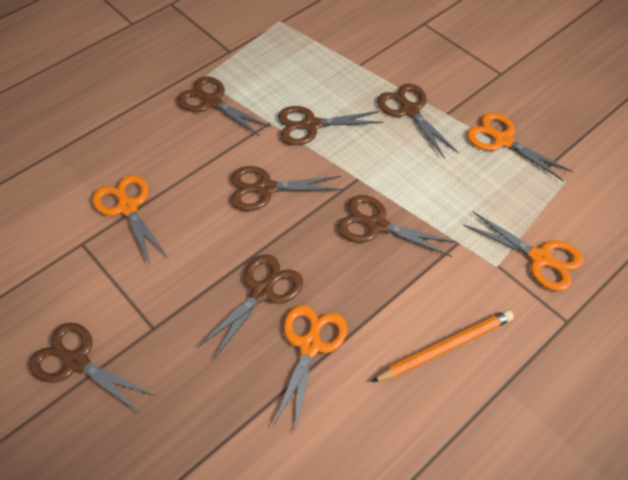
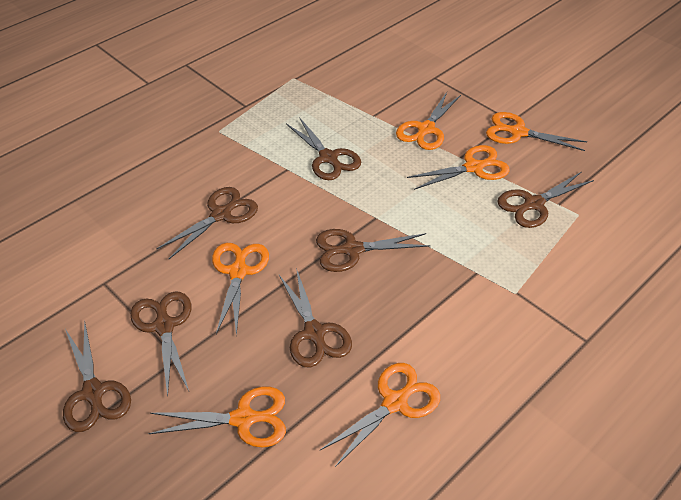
orange pencil: 1 -> 0
orange scissors: 4 -> 6

